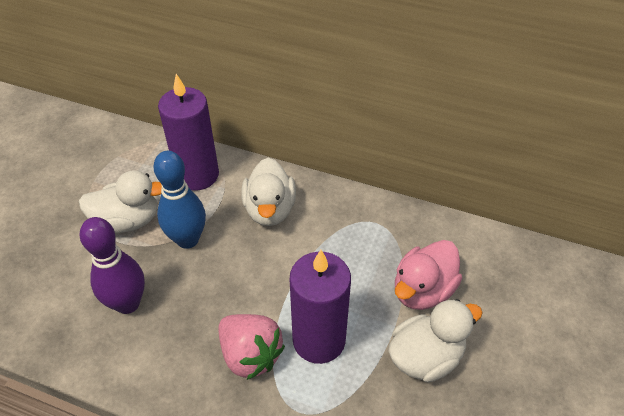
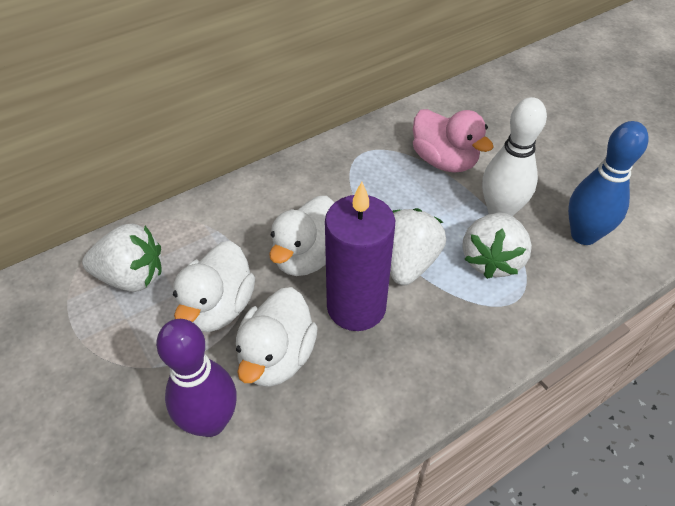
pink strawberry: 1 -> 0
purple candle: 2 -> 1
white bowling pin: 0 -> 1
white strawberry: 0 -> 3

